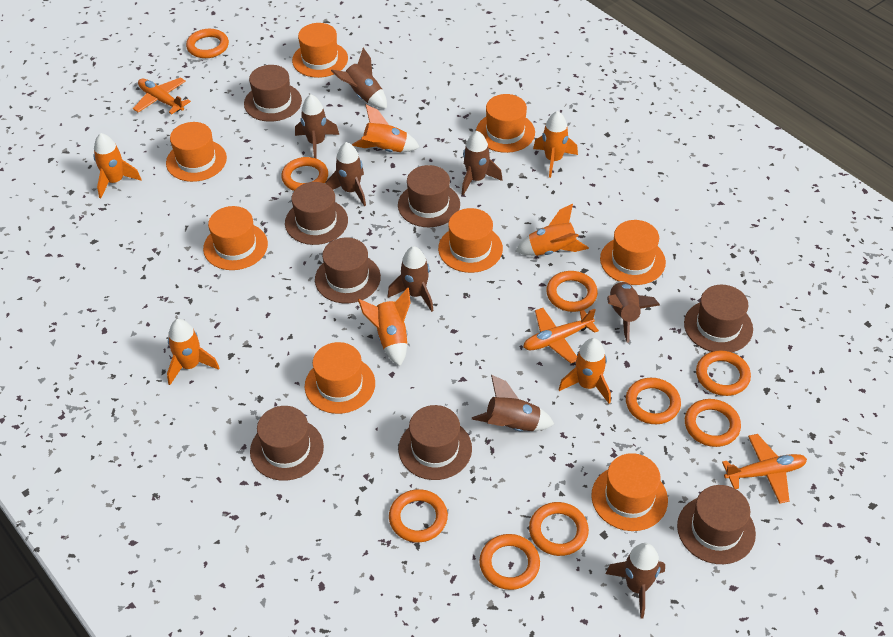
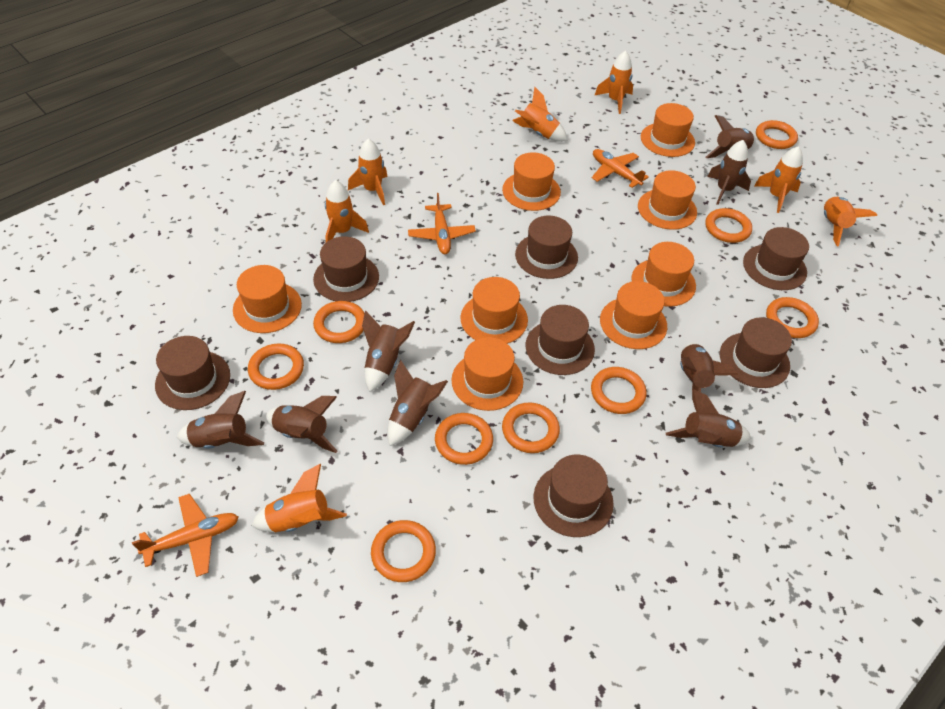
brown hat: 8 -> 7

